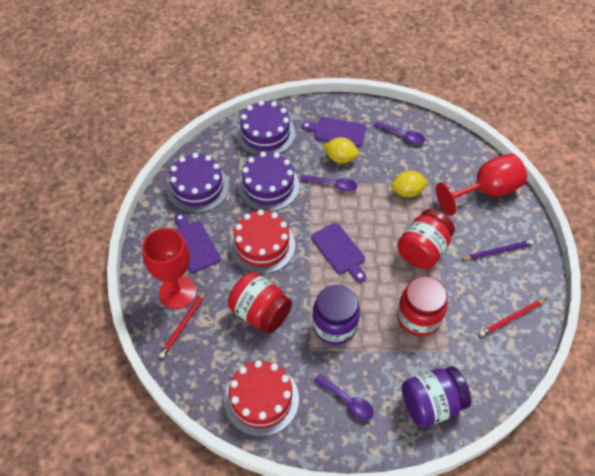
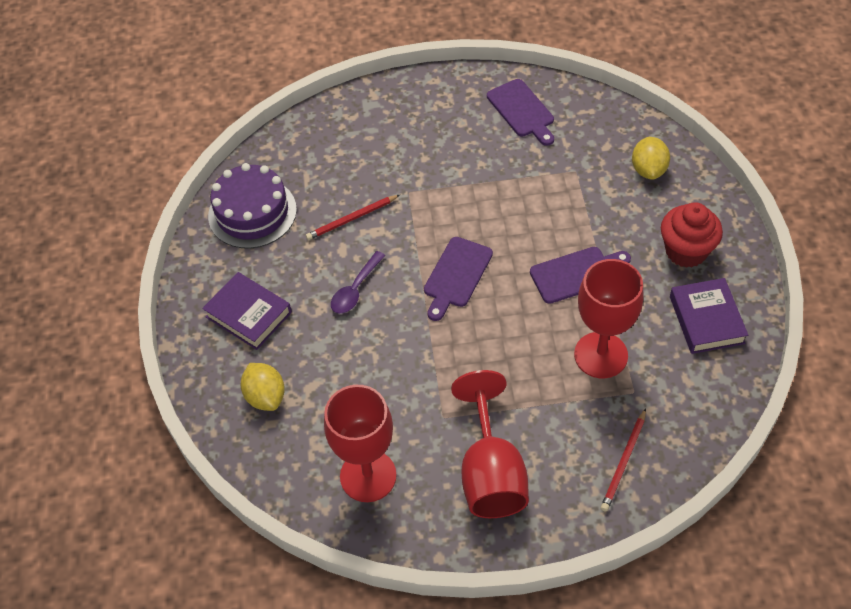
purple book: 0 -> 2
purple cake: 3 -> 1
purple jar: 2 -> 0
purple pencil: 1 -> 0
purple spoon: 3 -> 1
red cake: 2 -> 0
red cupcake: 0 -> 1
red goblet: 2 -> 3
red jar: 3 -> 0

